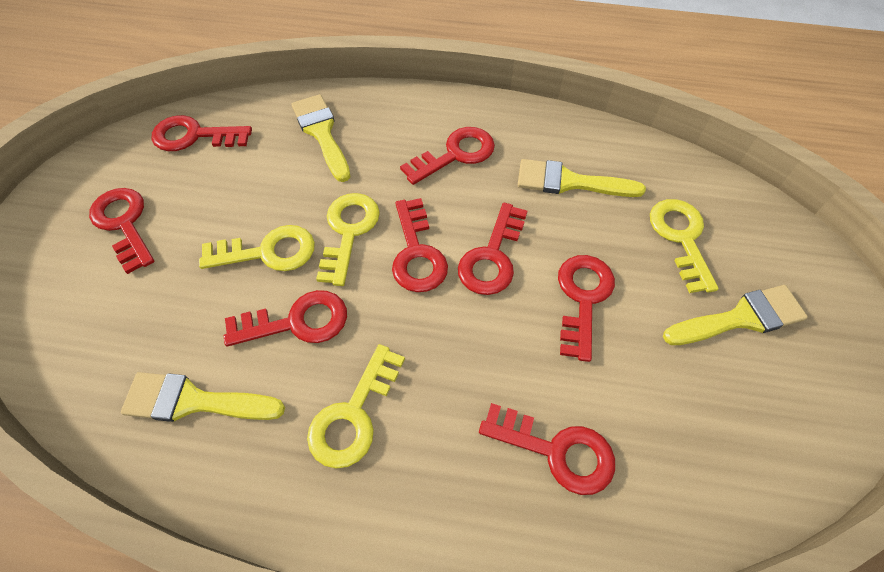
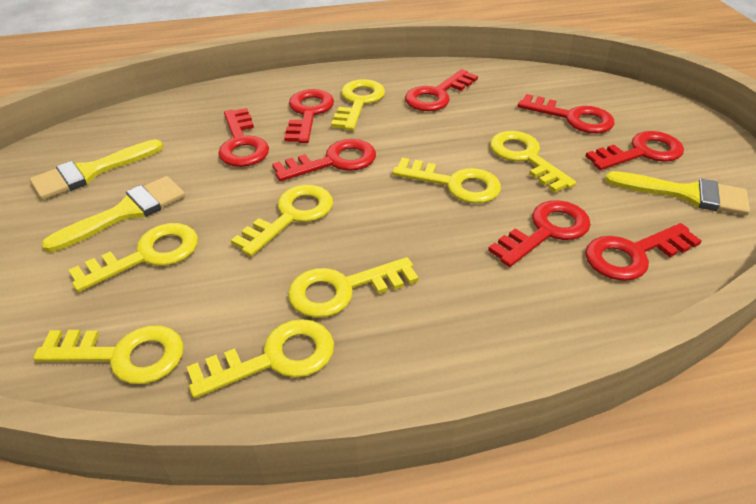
yellow brush: 4 -> 3
yellow key: 4 -> 8

